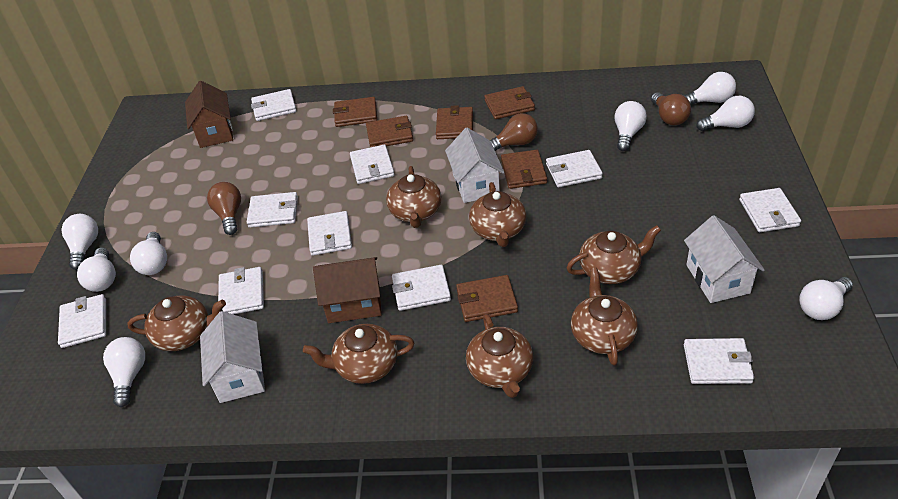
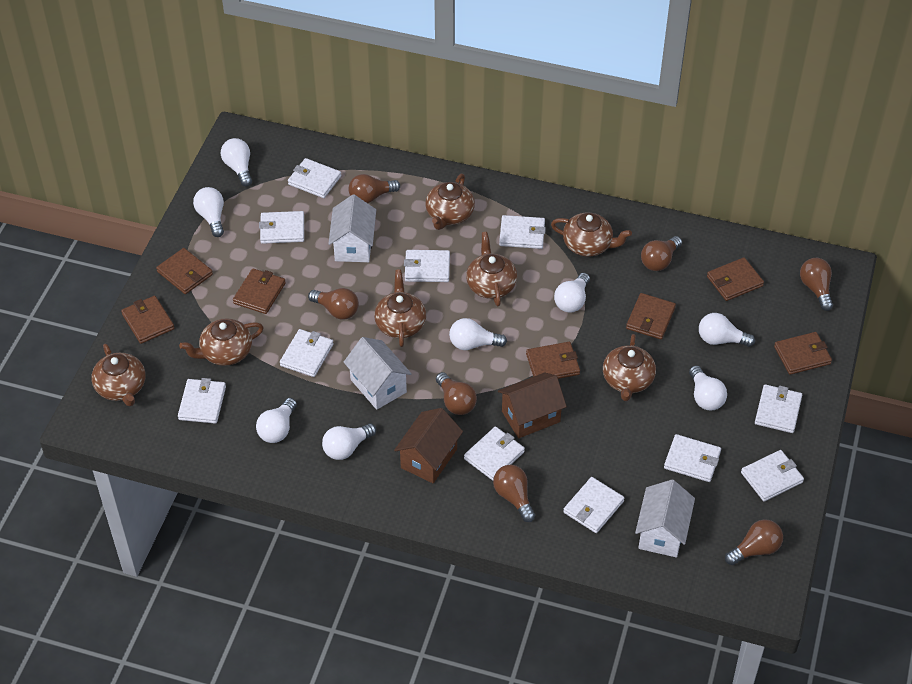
brown light bulb: 3 -> 7
brown wallet: 6 -> 7
white wallet: 10 -> 11

